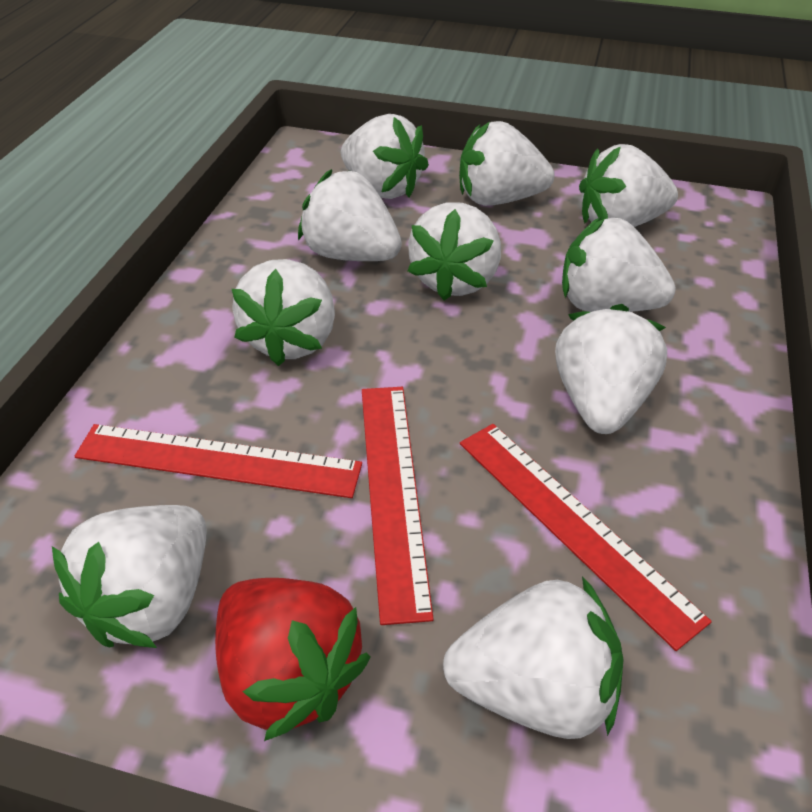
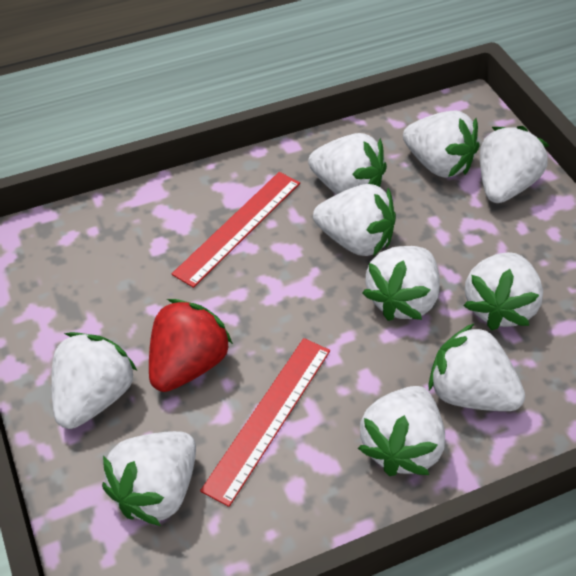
red ruler: 3 -> 2

